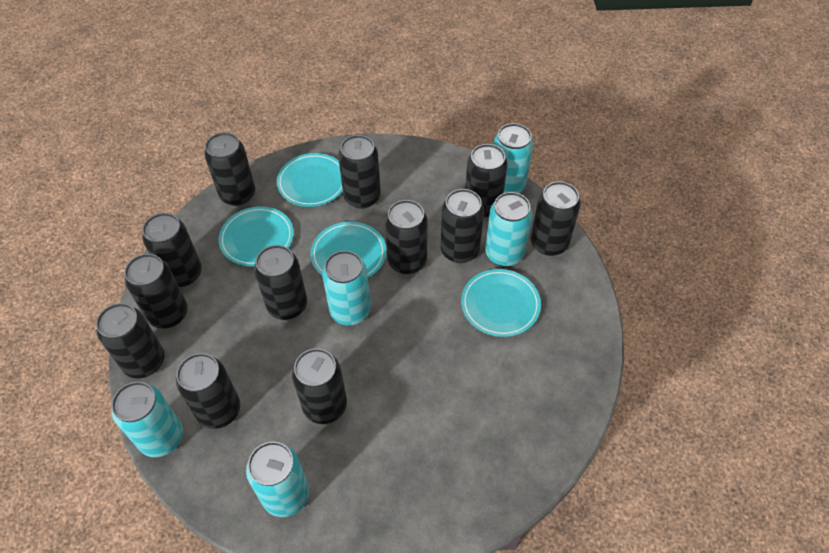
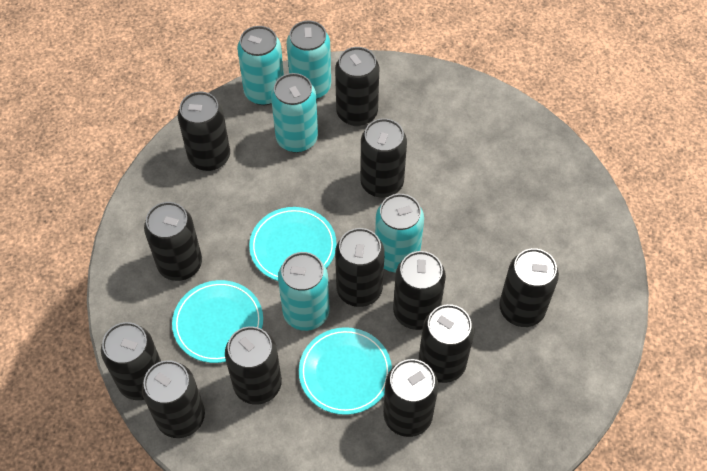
turquoise plate: 4 -> 3

